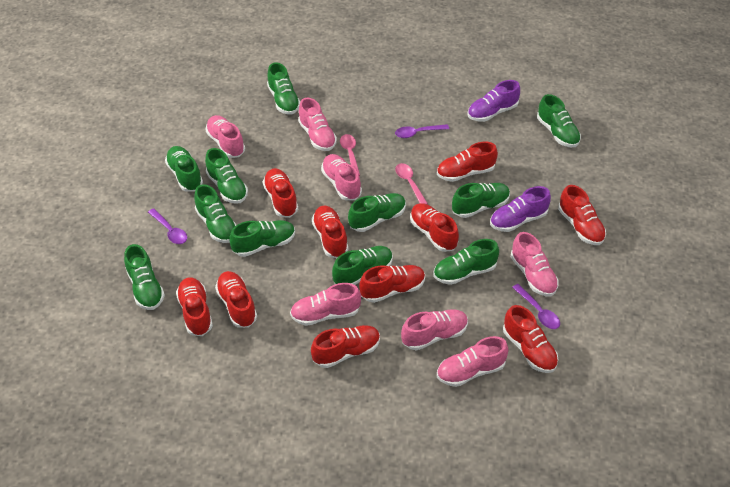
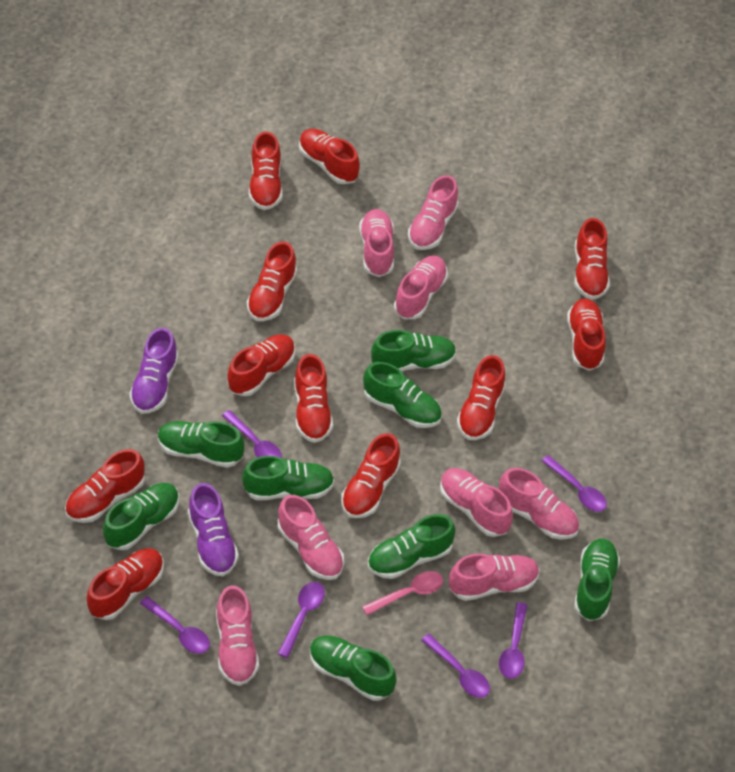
green shoe: 11 -> 8
pink shoe: 7 -> 8
pink spoon: 2 -> 1
purple spoon: 3 -> 6
red shoe: 10 -> 11

